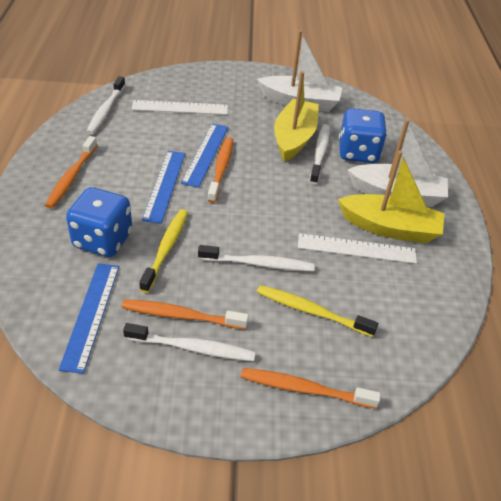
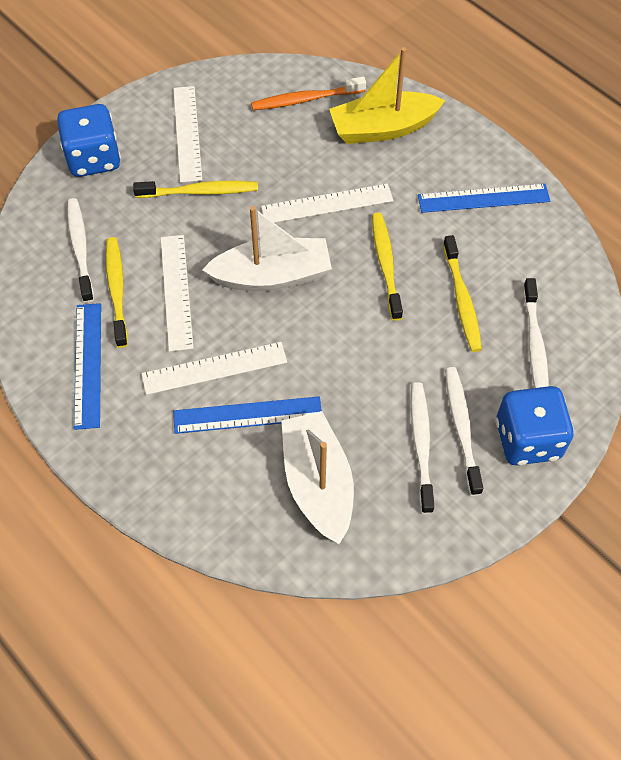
orange toothbrush: 4 -> 1
white ruler: 2 -> 4
yellow boat: 2 -> 1
yellow toothbrush: 2 -> 4

